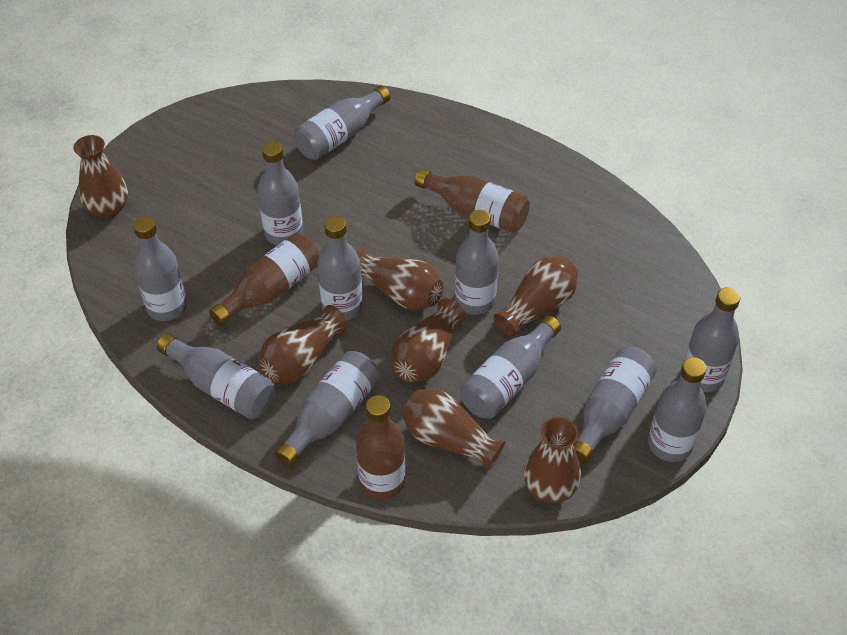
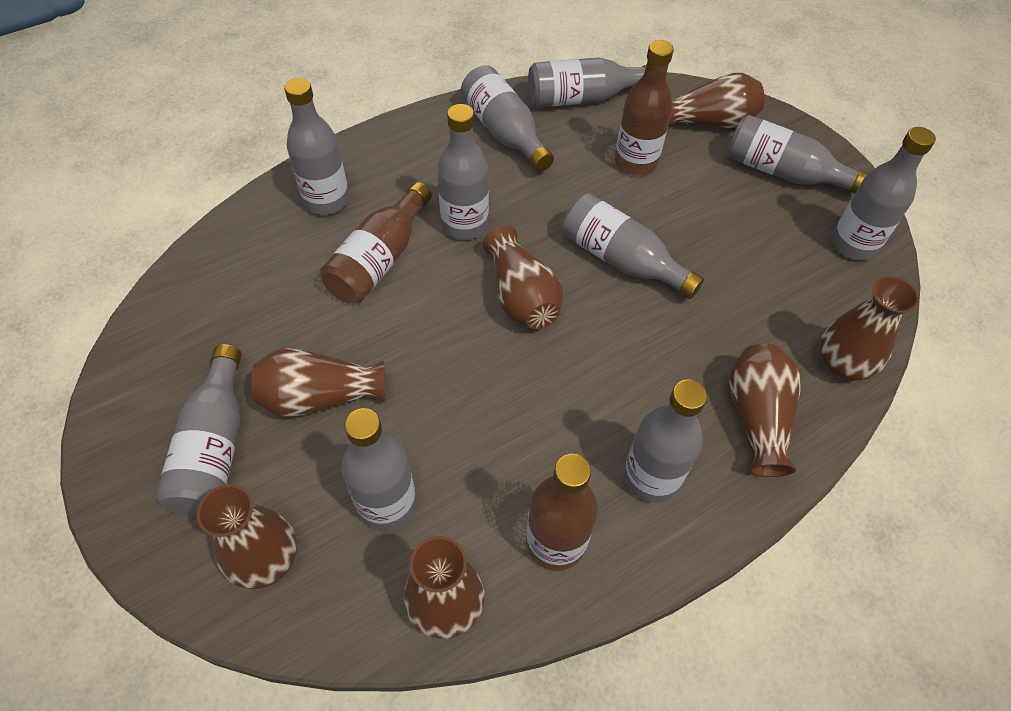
grey bottle: 11 -> 10

